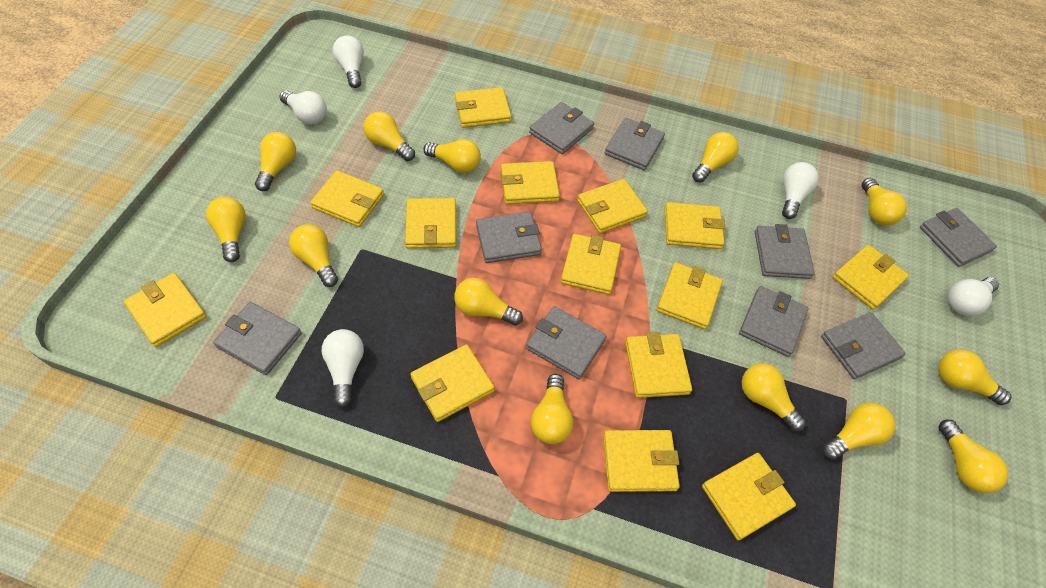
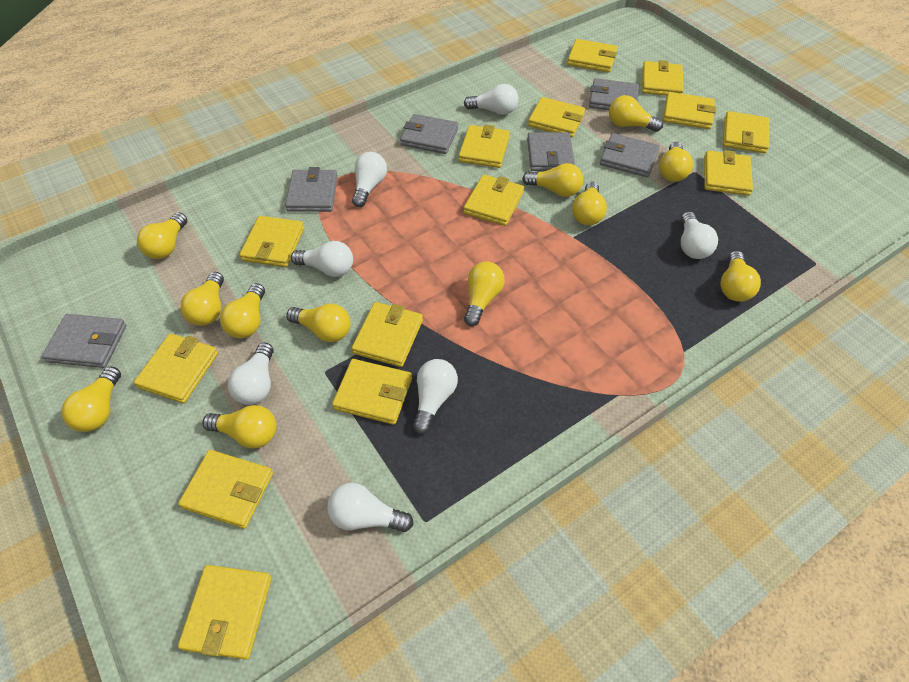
grey wallet: 9 -> 6
white light bulb: 5 -> 7
yellow light bulb: 13 -> 12

